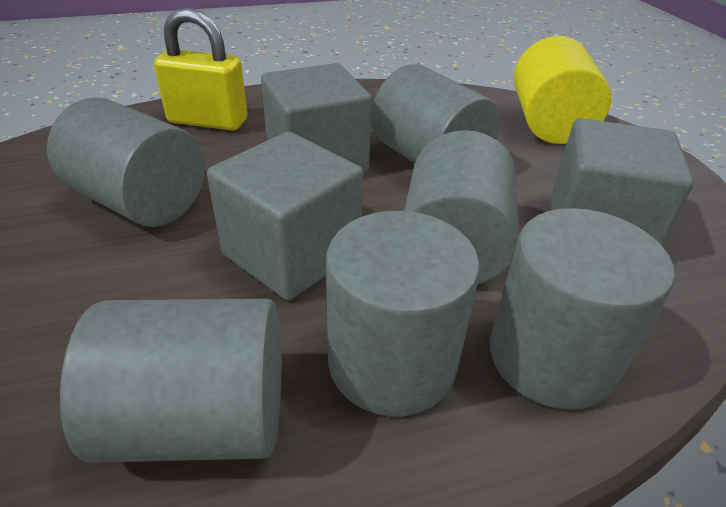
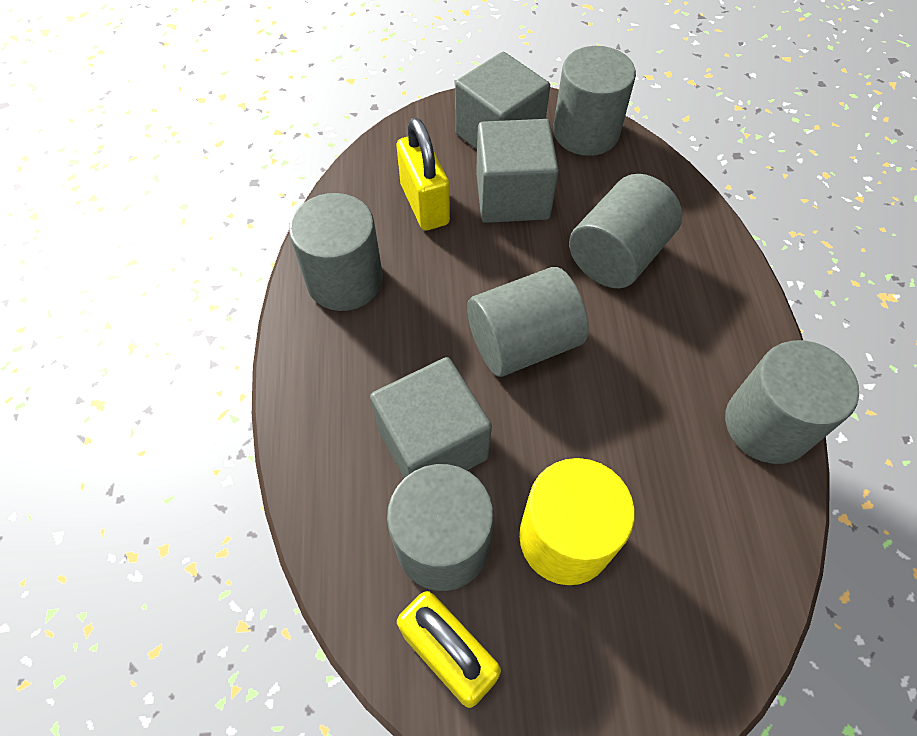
yellow padlock: 1 -> 2

